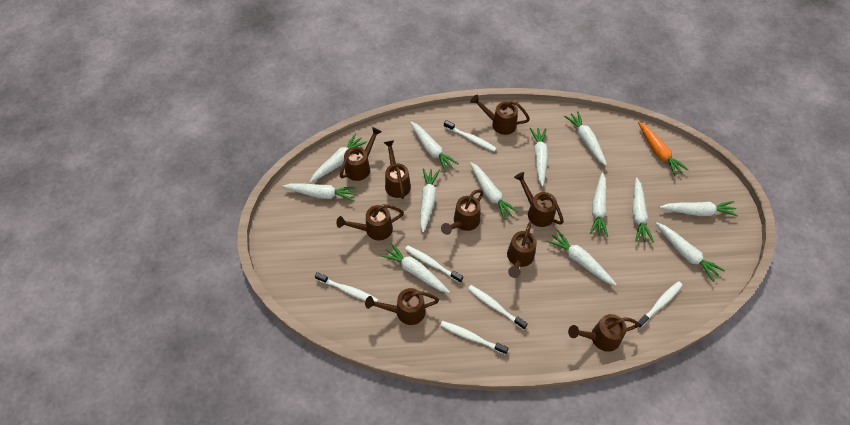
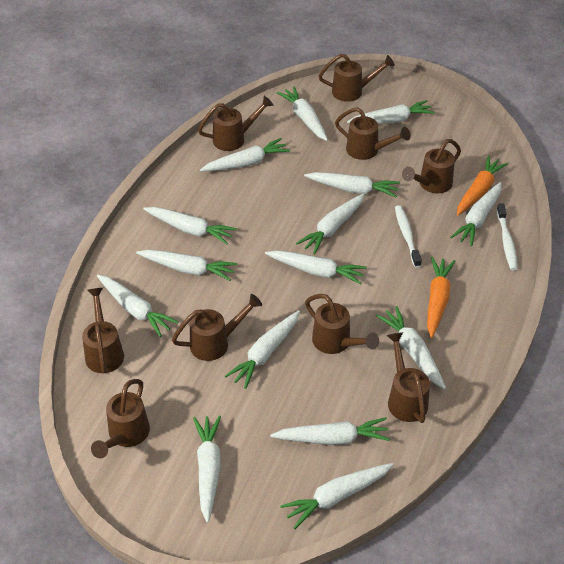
orange carrot: 1 -> 2
white carrot: 13 -> 15
white toothbrush: 6 -> 2

